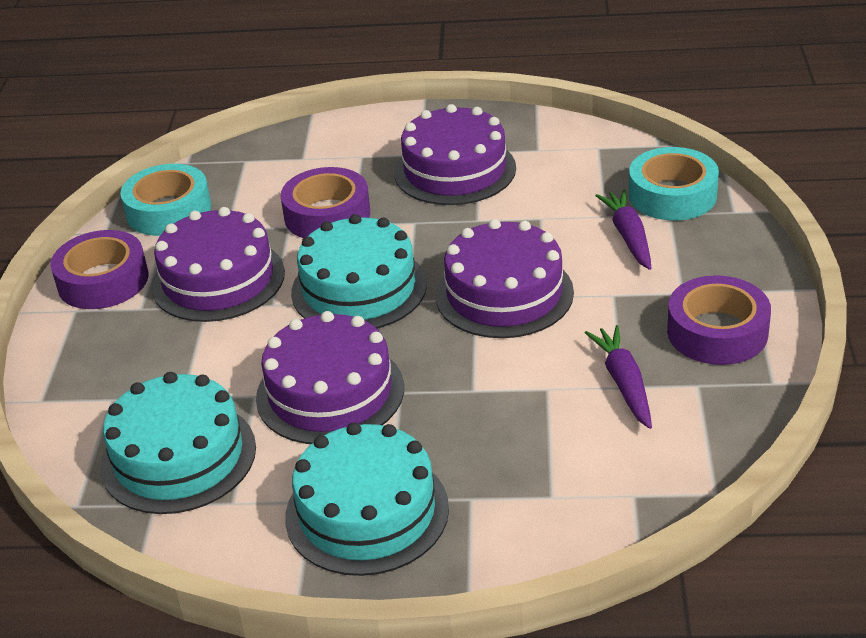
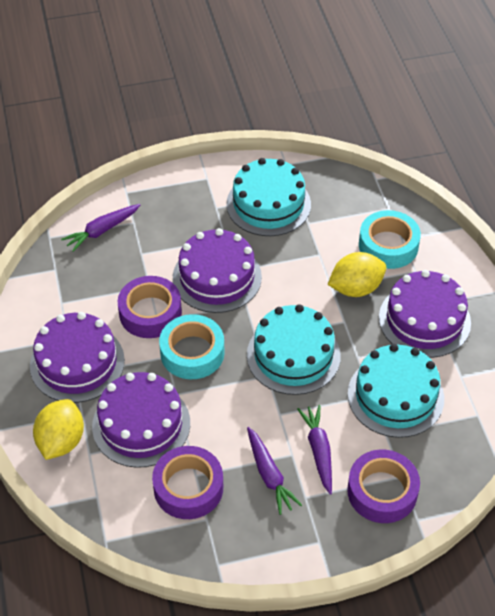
purple carrot: 2 -> 3
yellow lemon: 0 -> 2

